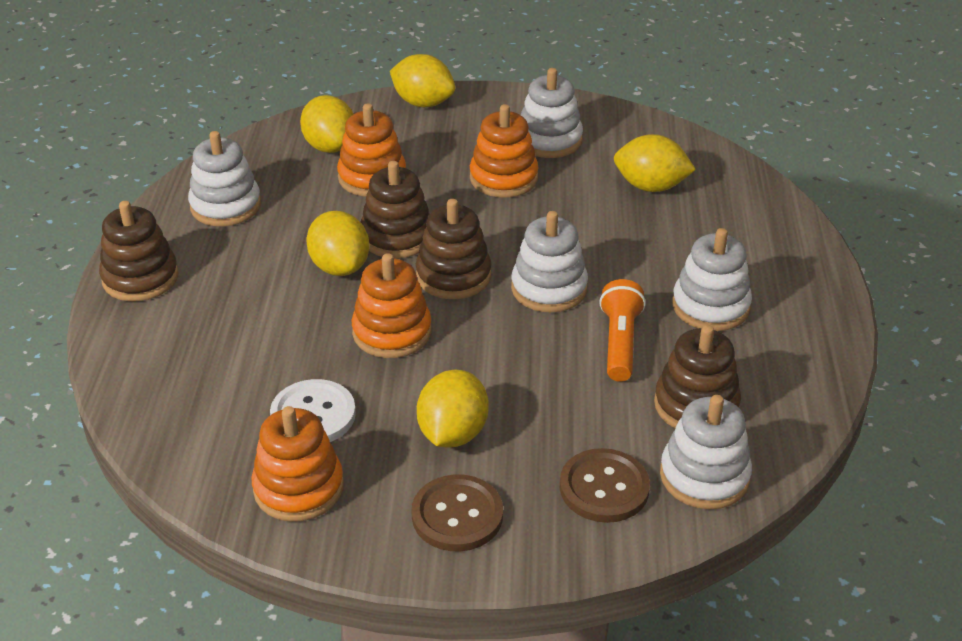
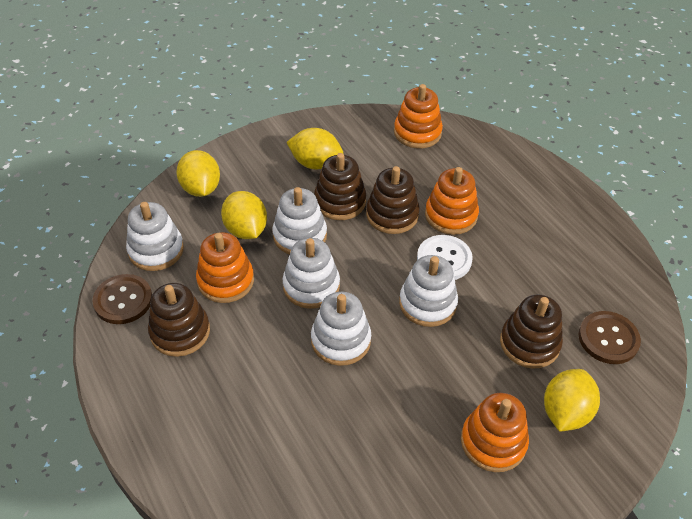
orange flashlight: 1 -> 0
yellow lemon: 5 -> 4

